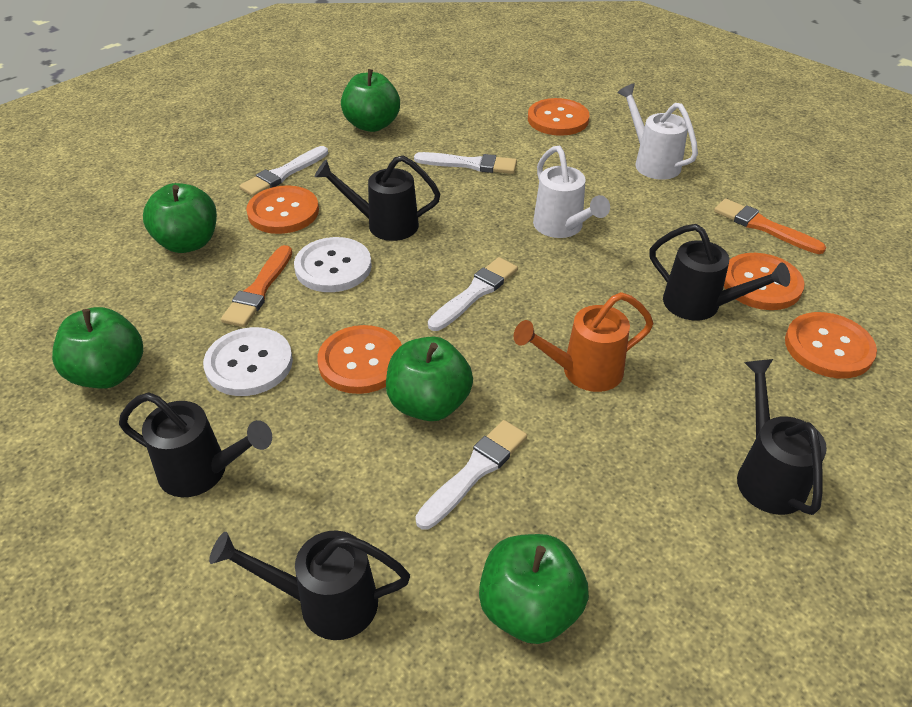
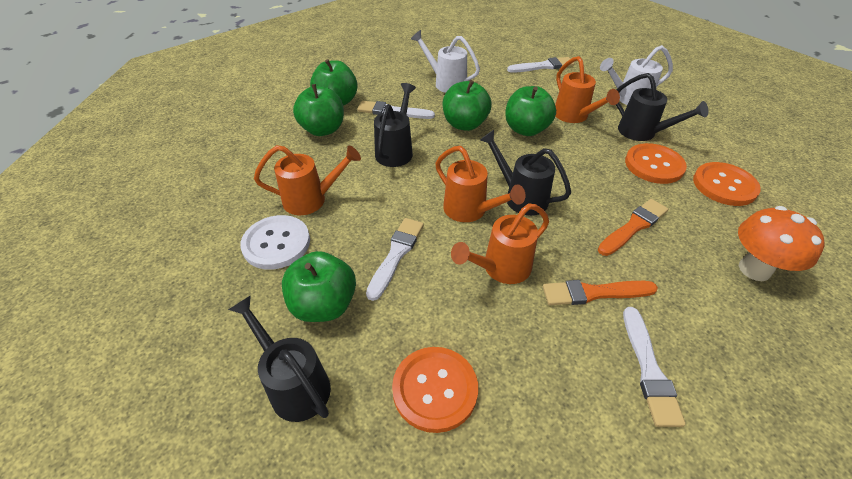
black watering can: 5 -> 4
orange button: 5 -> 3
orange mushroom: 0 -> 1
orange watering can: 1 -> 4
white button: 2 -> 1

